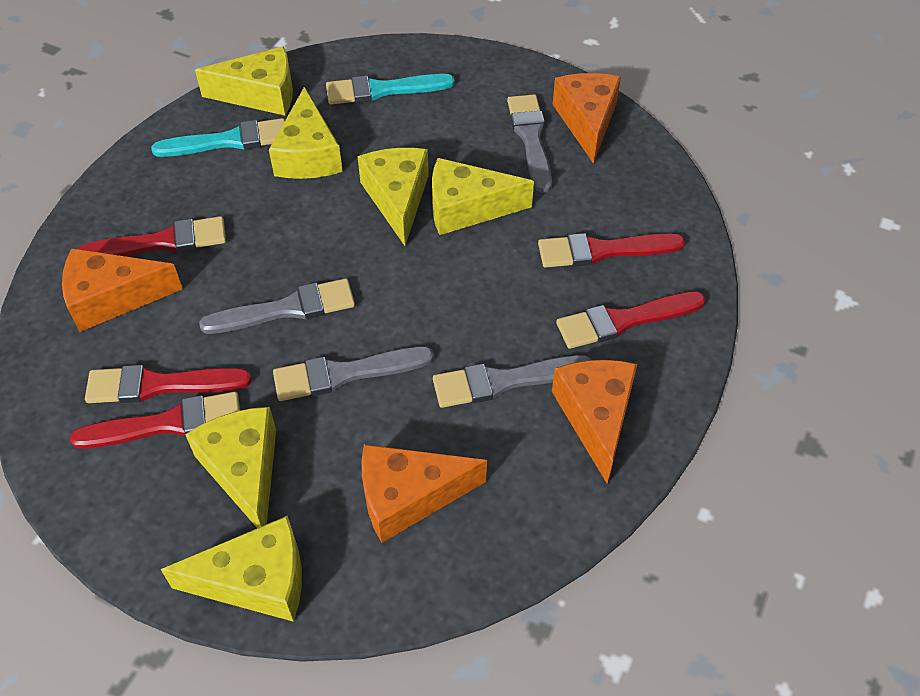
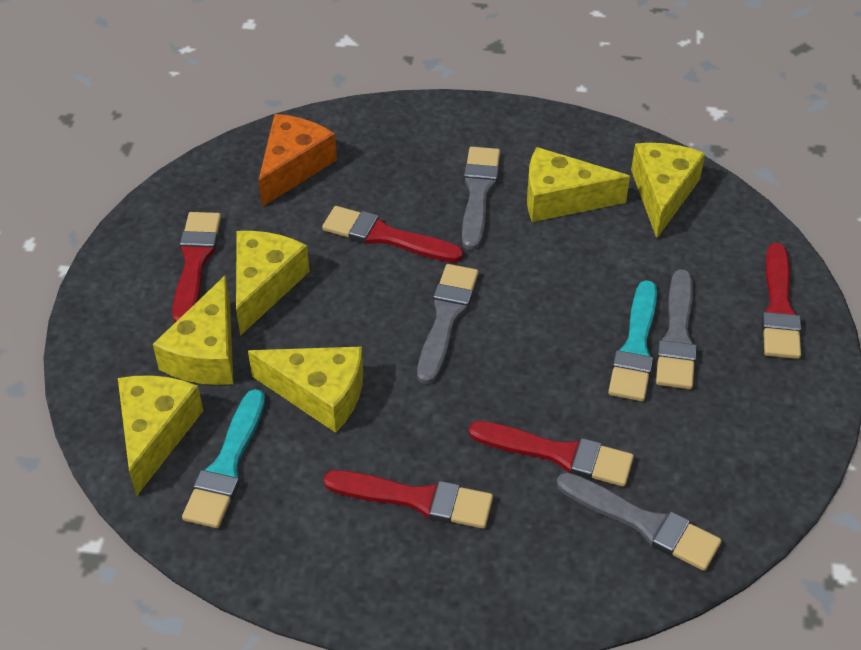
orange cheese: 4 -> 1

